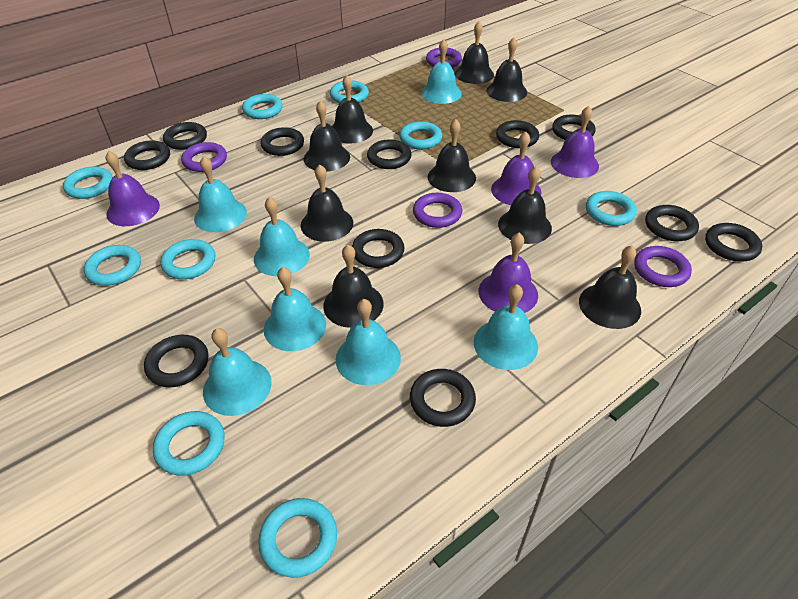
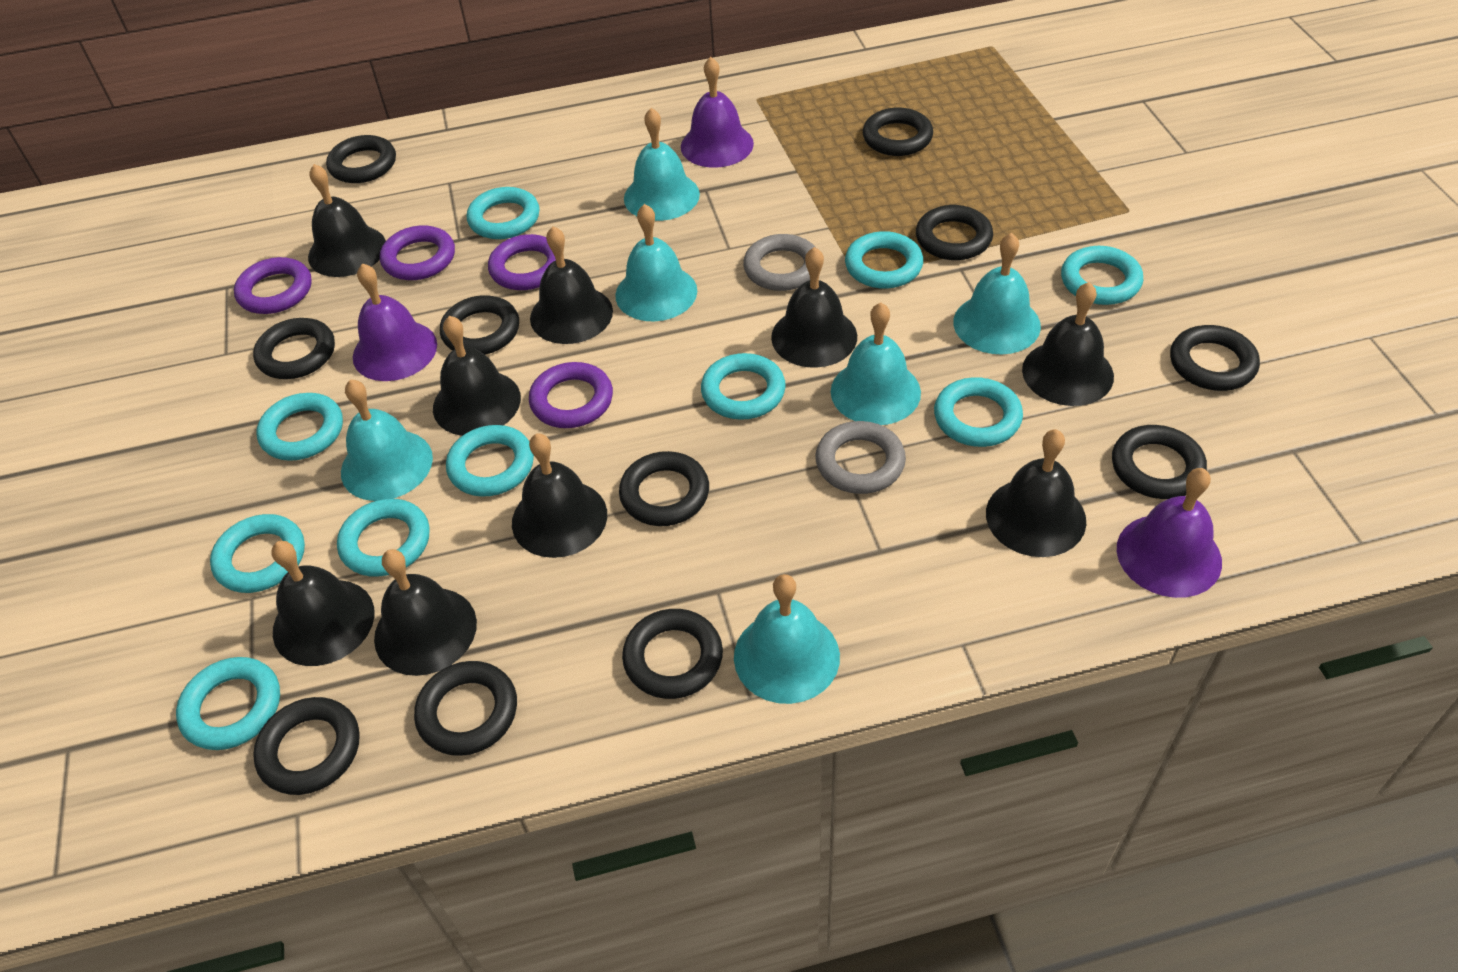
grey ring: 0 -> 2
purple bell: 4 -> 3
turquoise bell: 7 -> 6
turquoise ring: 9 -> 10

